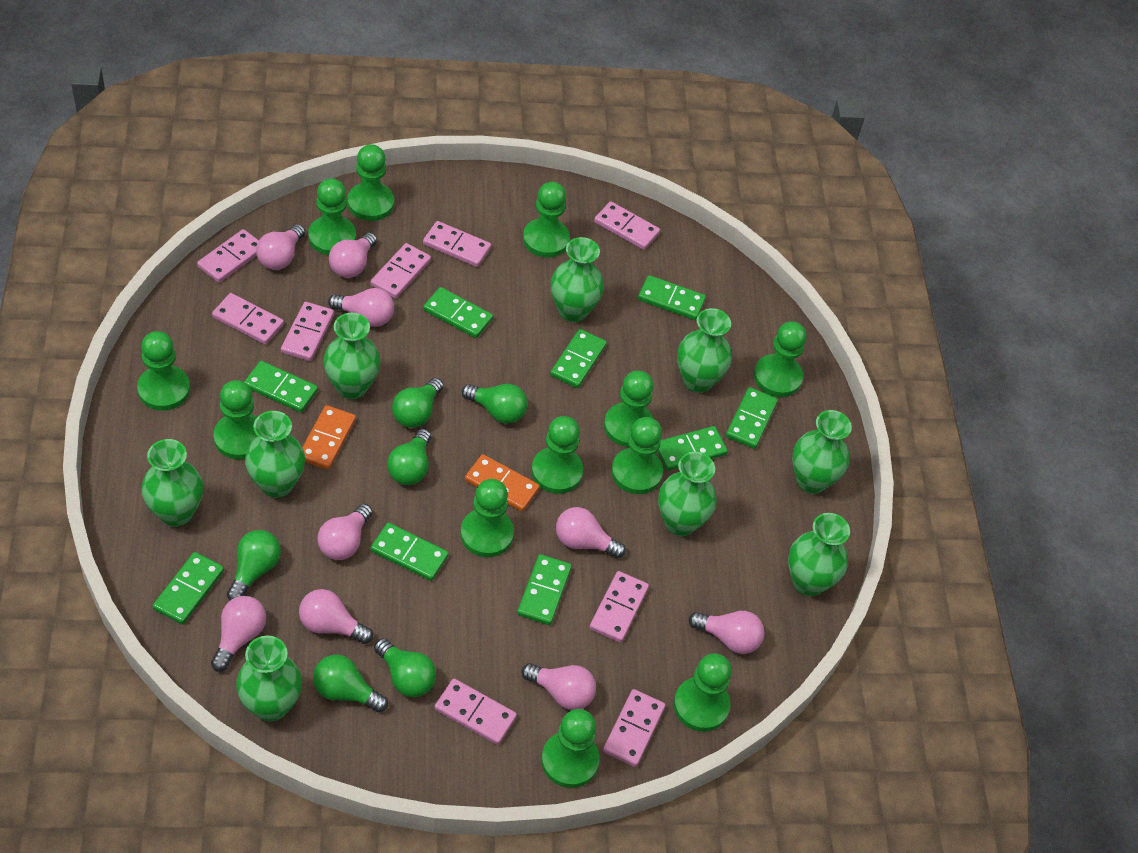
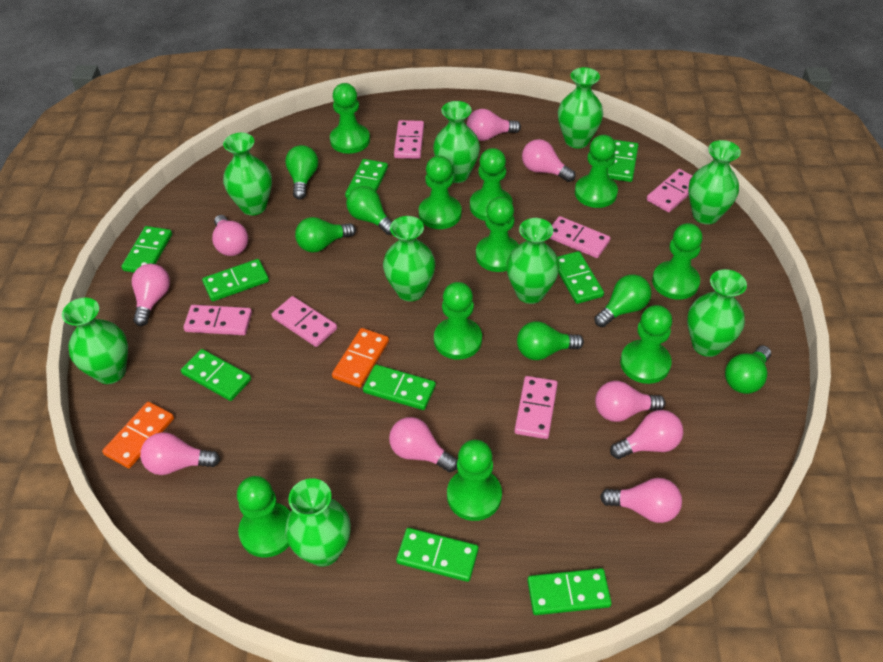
green pawn: 12 -> 10
pink domino: 9 -> 6

